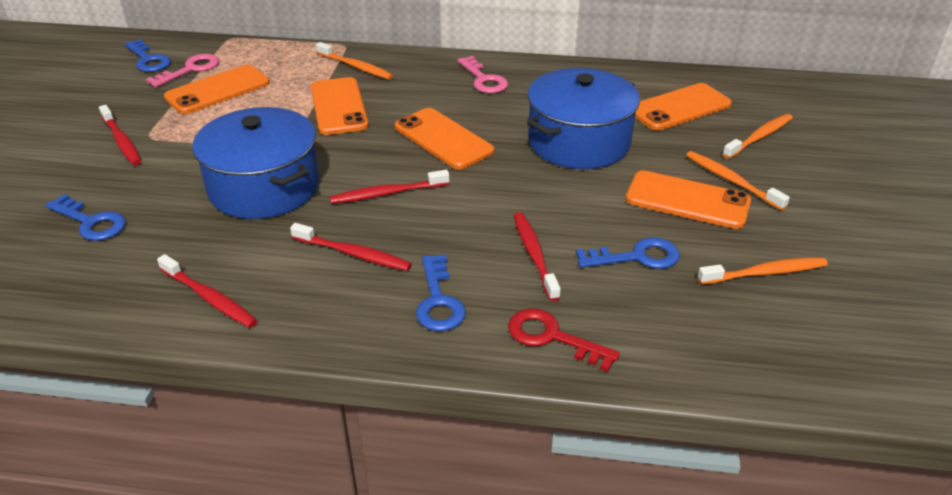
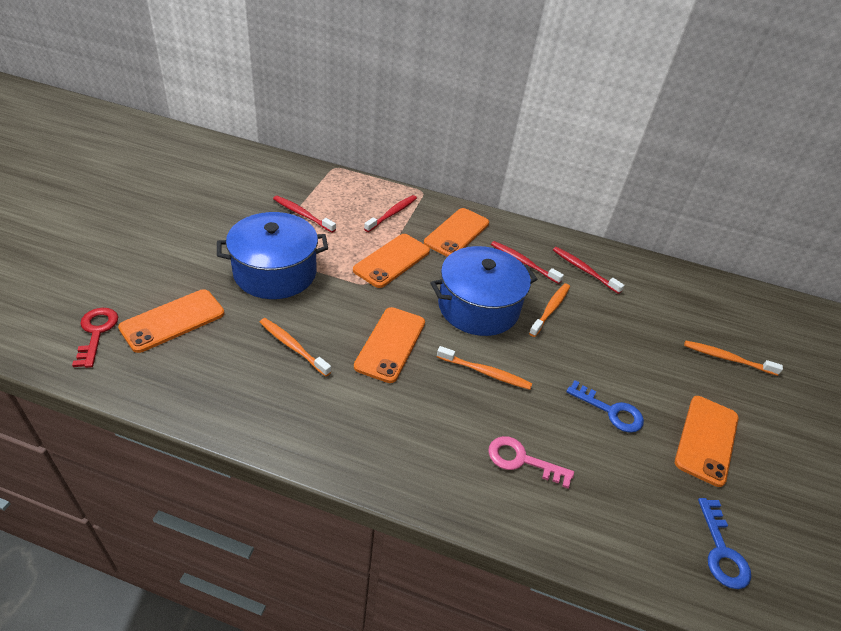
blue key: 4 -> 2
pink key: 2 -> 1
red toothbrush: 5 -> 4

